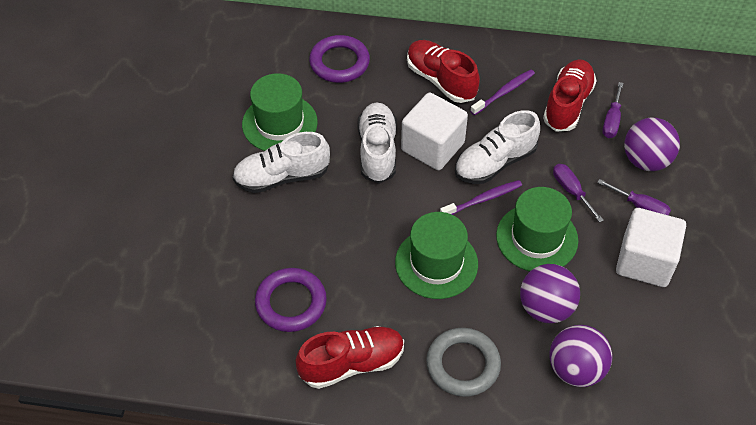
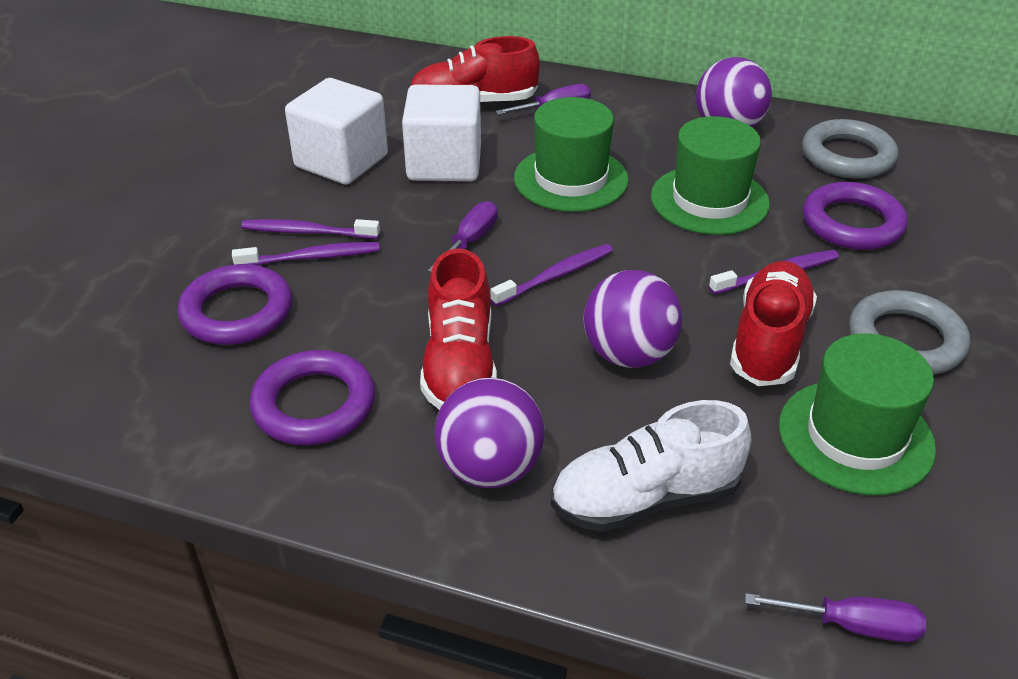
grey ring: 1 -> 2
purple ring: 2 -> 3
purple toothbrush: 2 -> 4
white shoe: 3 -> 1

